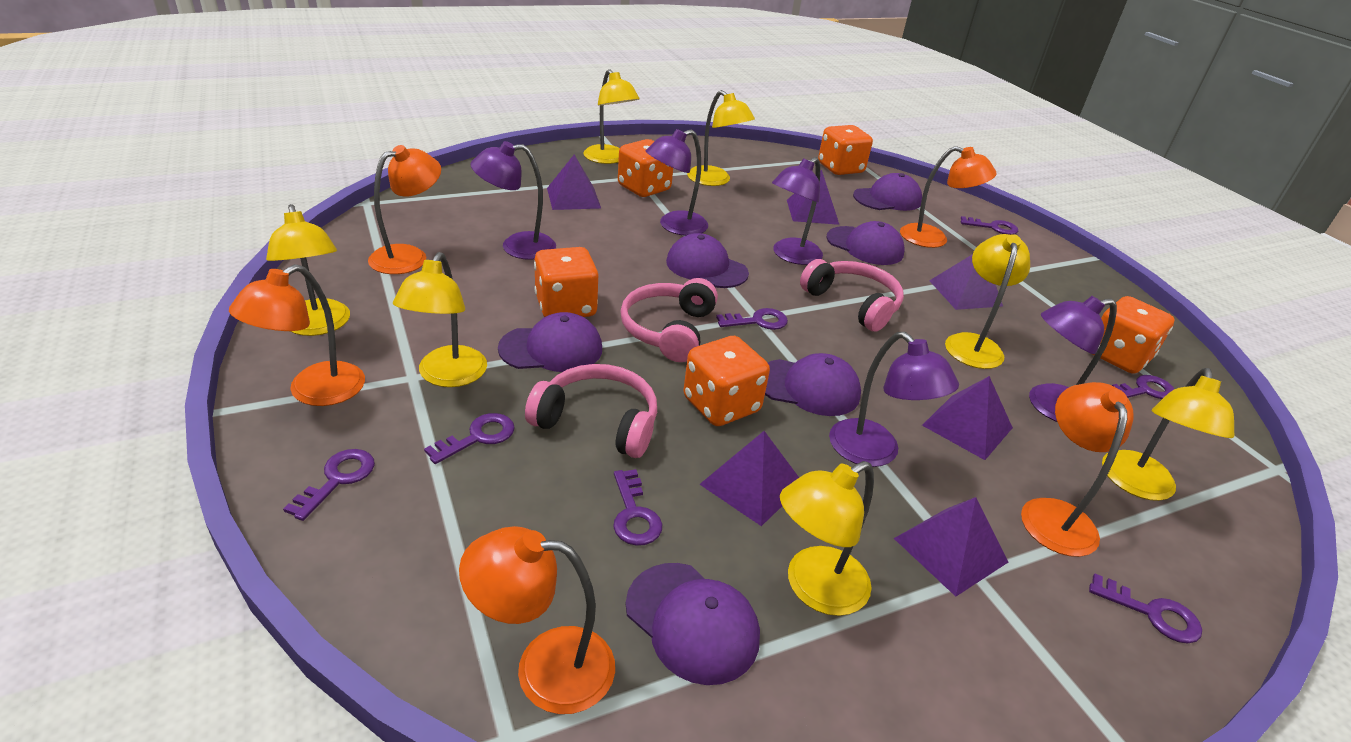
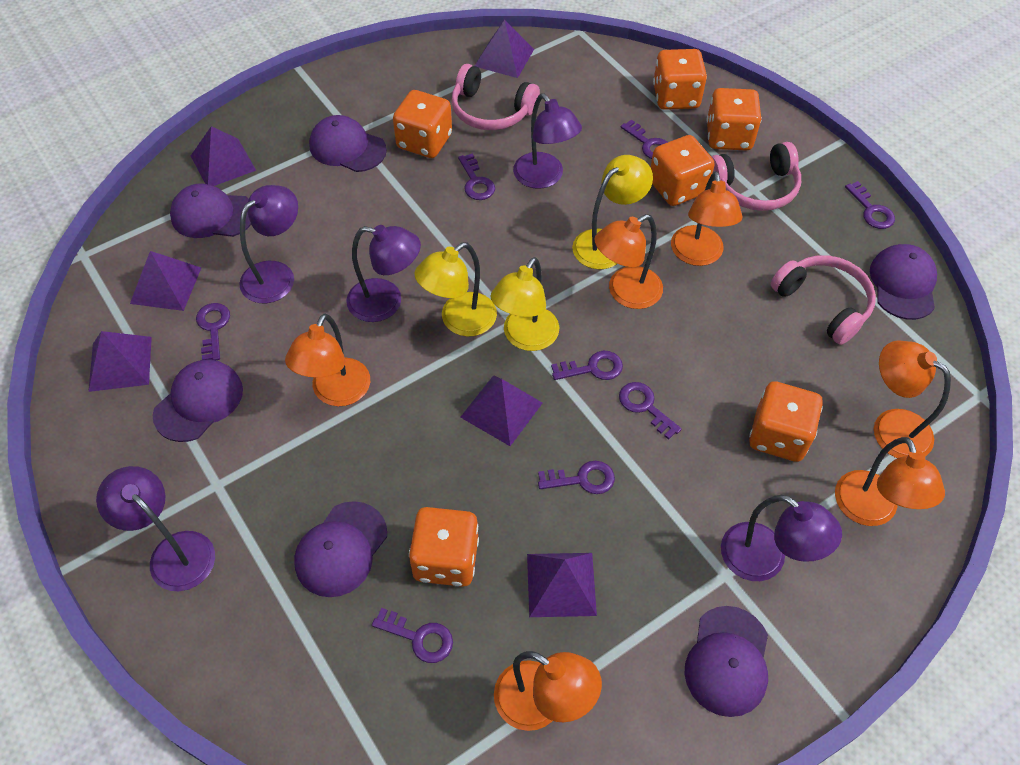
orange dice: 5 -> 6
orange lamp: 5 -> 6
purple key: 7 -> 8
yellow lamp: 7 -> 3

